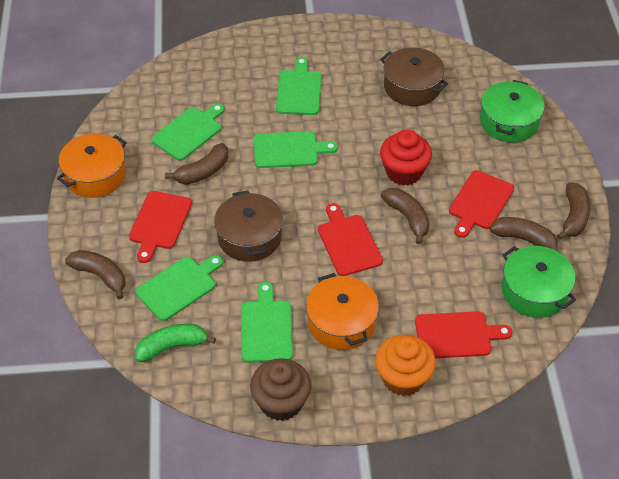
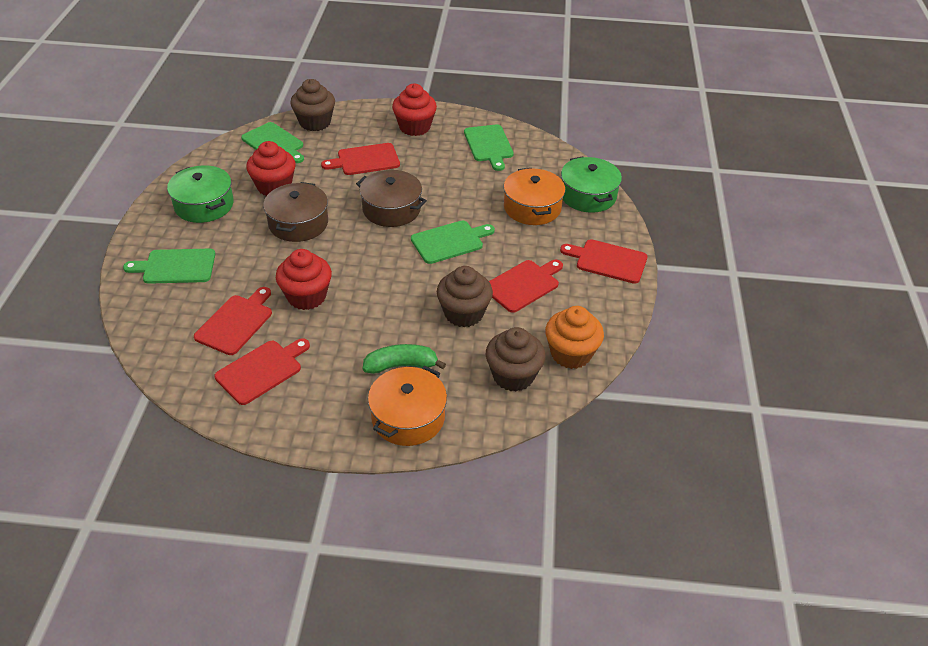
brown banana: 5 -> 0
brown cupcake: 1 -> 3
green cutting board: 5 -> 4
red cupcake: 1 -> 3
red cutting board: 4 -> 5

